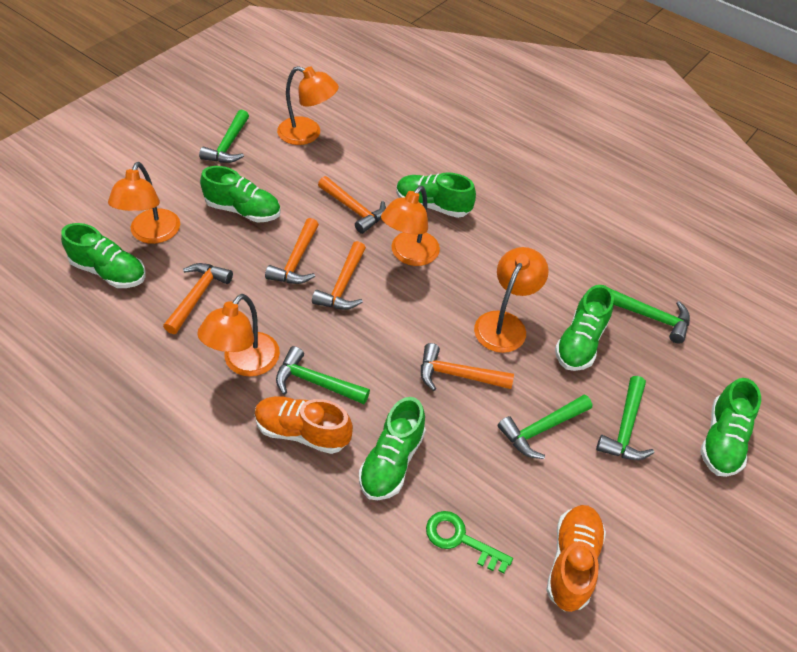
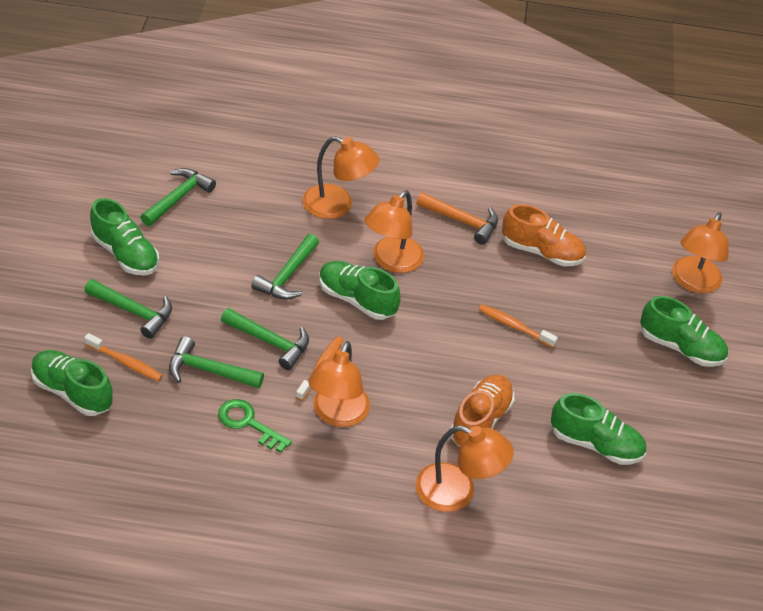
green shoe: 6 -> 5
orange hammer: 5 -> 1
orange toothbrush: 0 -> 3

